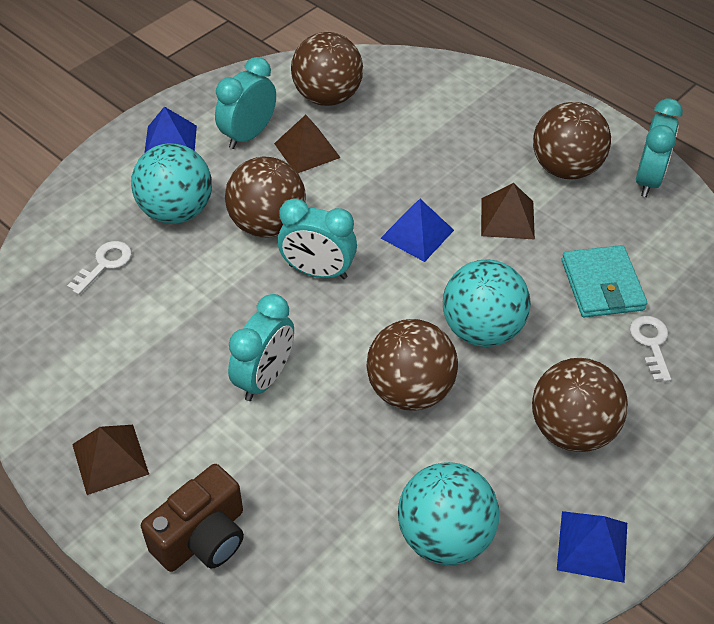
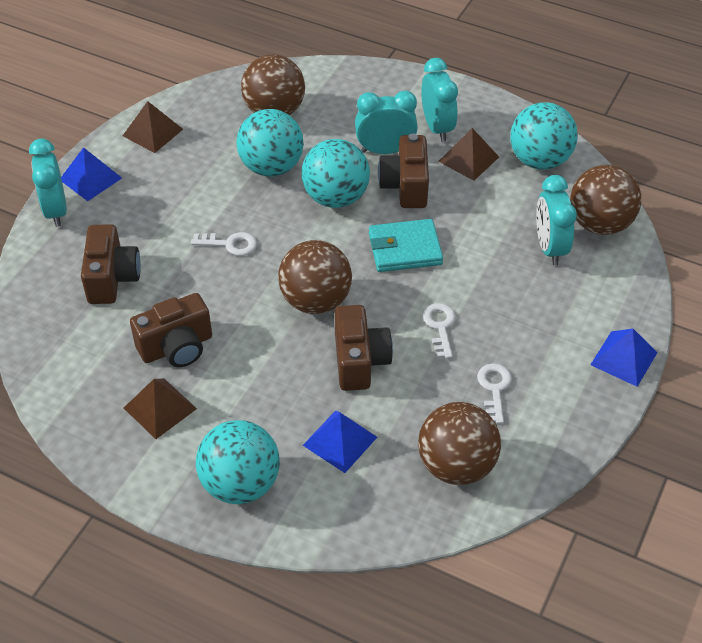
brown ball: 5 -> 4
brown camera: 1 -> 4
turquoise ball: 3 -> 4
white key: 2 -> 3

